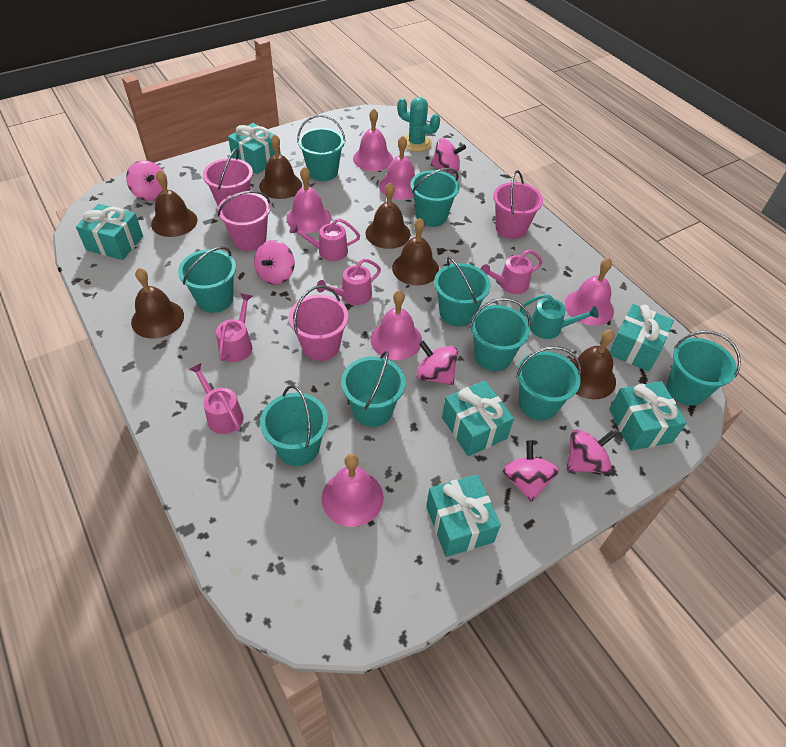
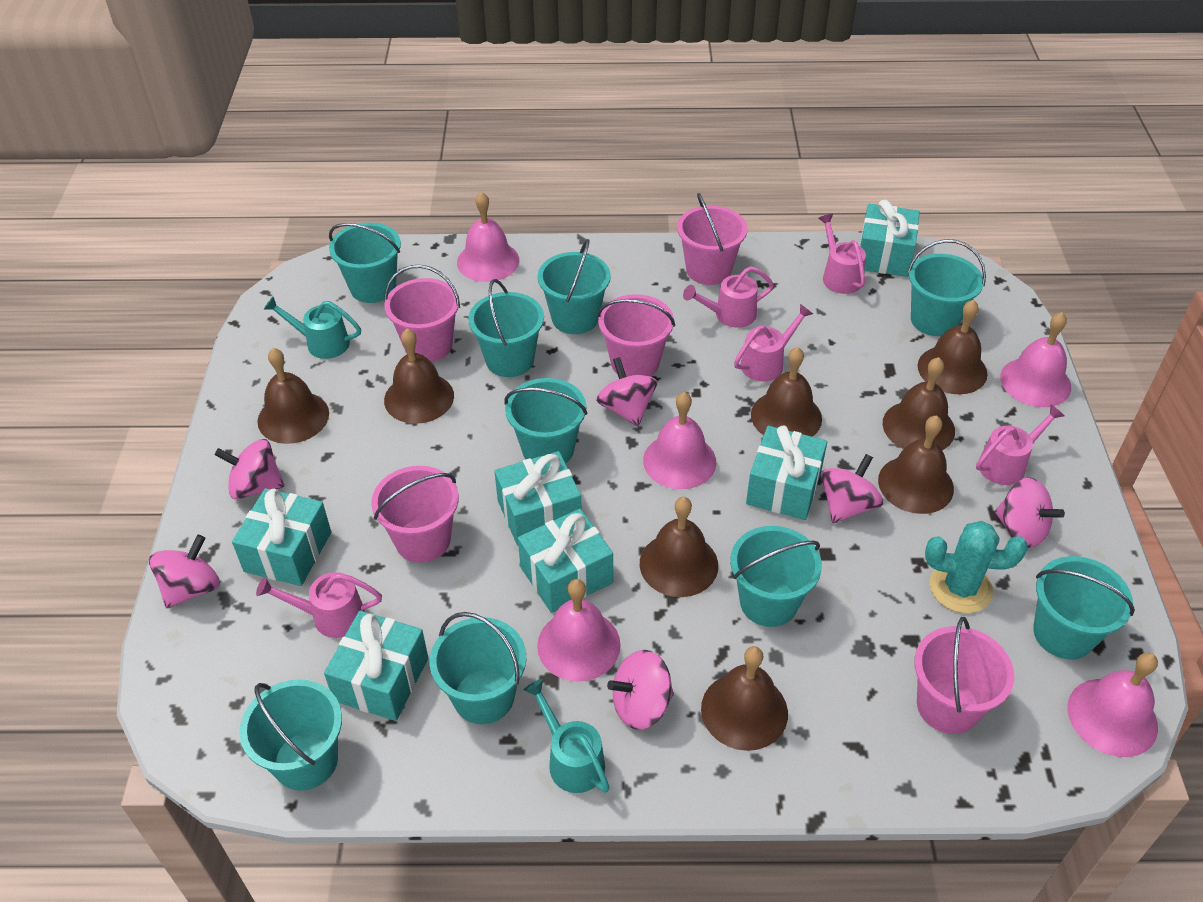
brown bell: 6 -> 8
pink bell: 6 -> 5
pink bucket: 4 -> 5
turquoise watering can: 1 -> 2

